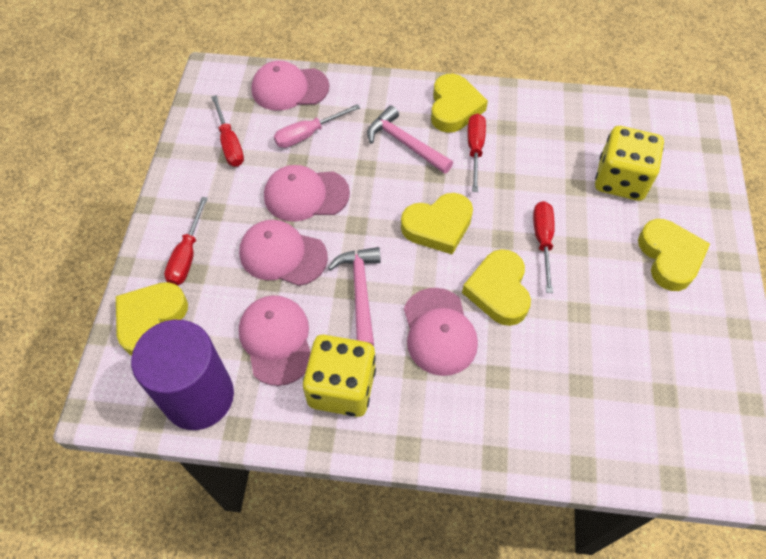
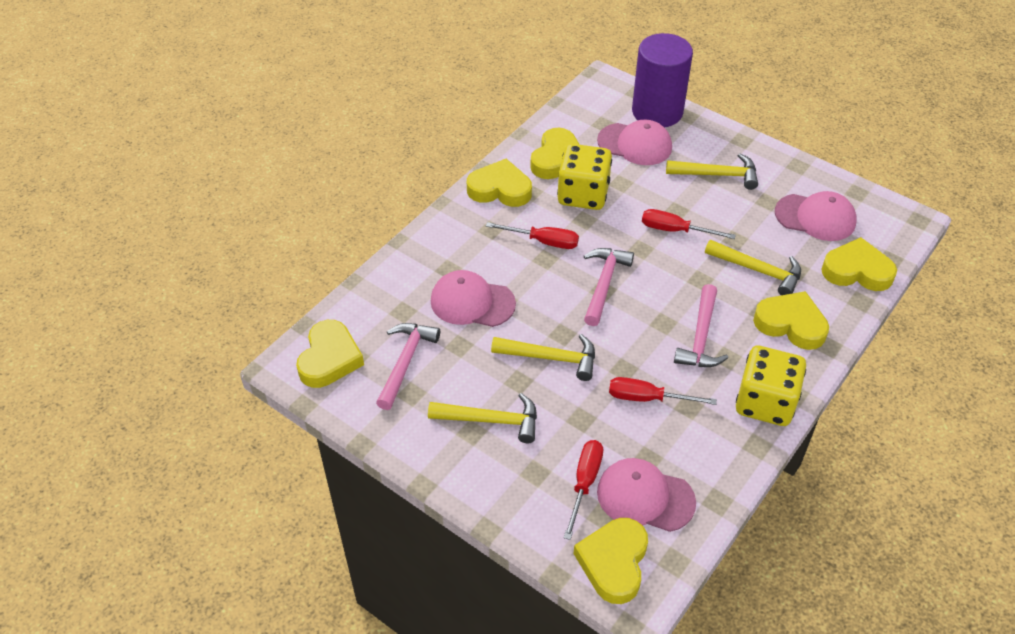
pink cap: 5 -> 4
pink hammer: 2 -> 3
pink screwdriver: 1 -> 0
yellow hammer: 0 -> 4
yellow heart: 5 -> 6

